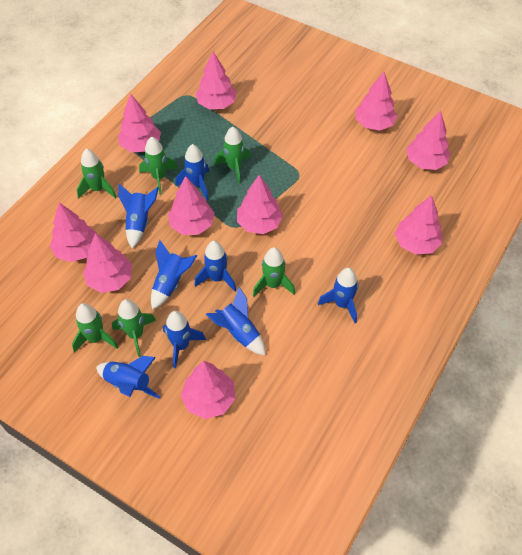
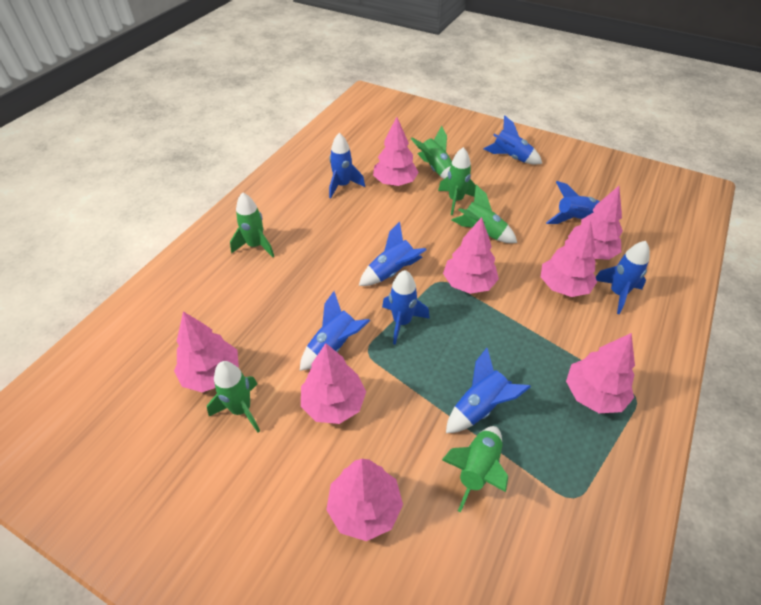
pink tree: 10 -> 8

